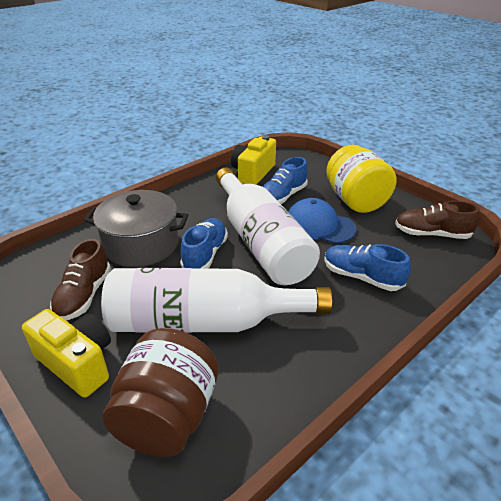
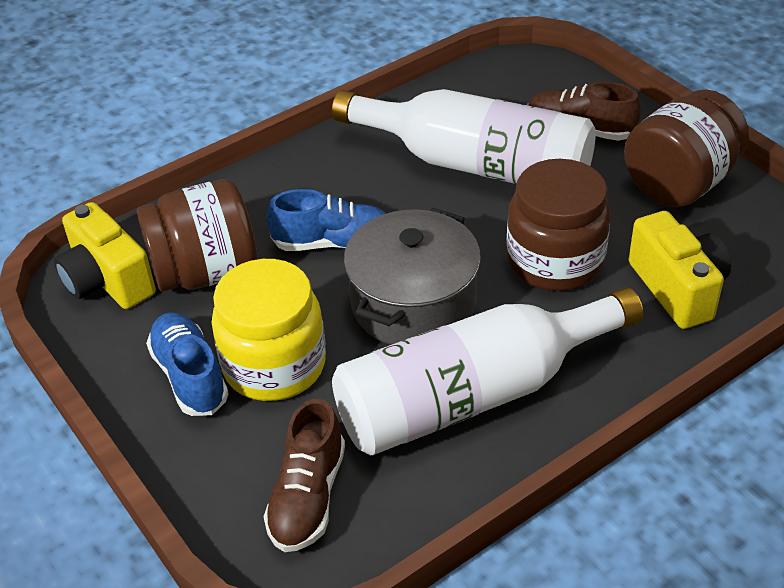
blue cap: 1 -> 0
blue shoe: 3 -> 2
brown jar: 1 -> 3

